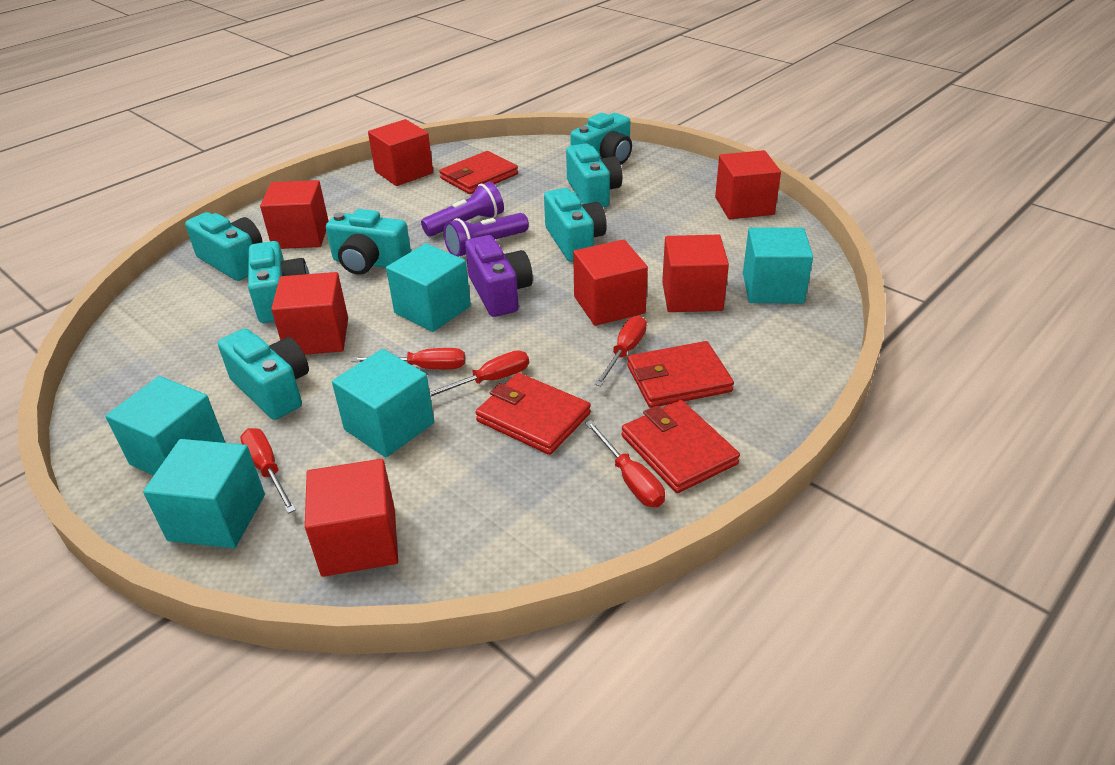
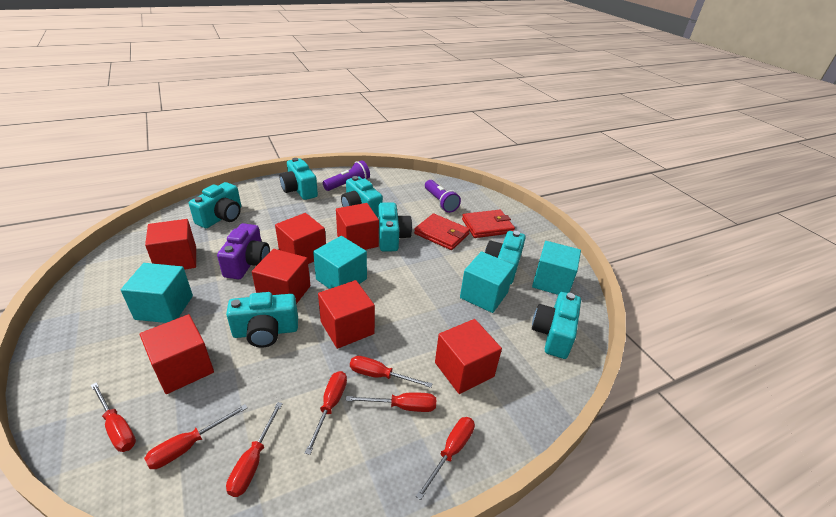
red screwdriver: 5 -> 7
red wallet: 4 -> 2
turquoise cube: 5 -> 4

